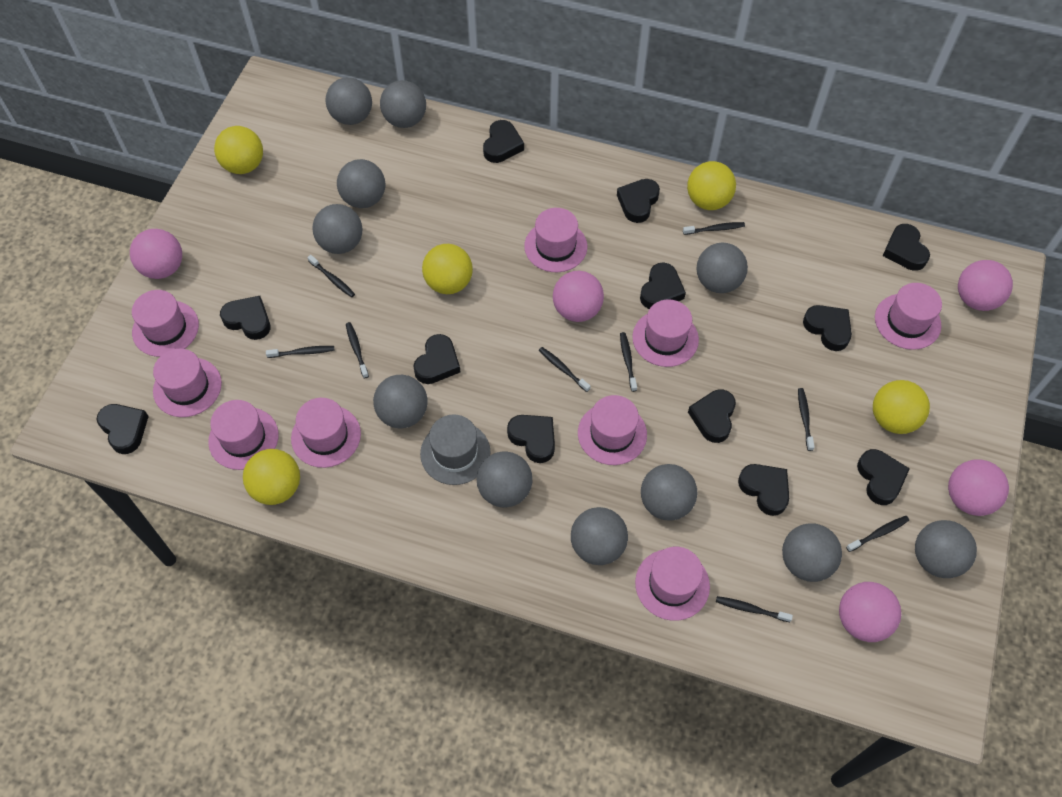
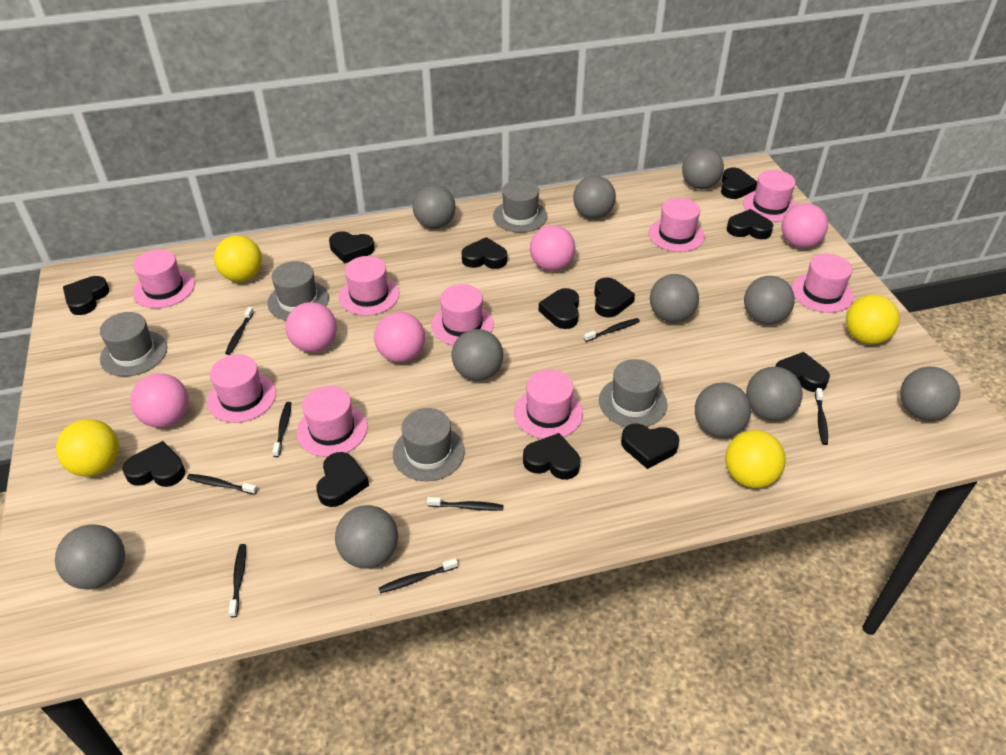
black toothbrush: 9 -> 8
grey hat: 1 -> 5
yellow ball: 5 -> 4

